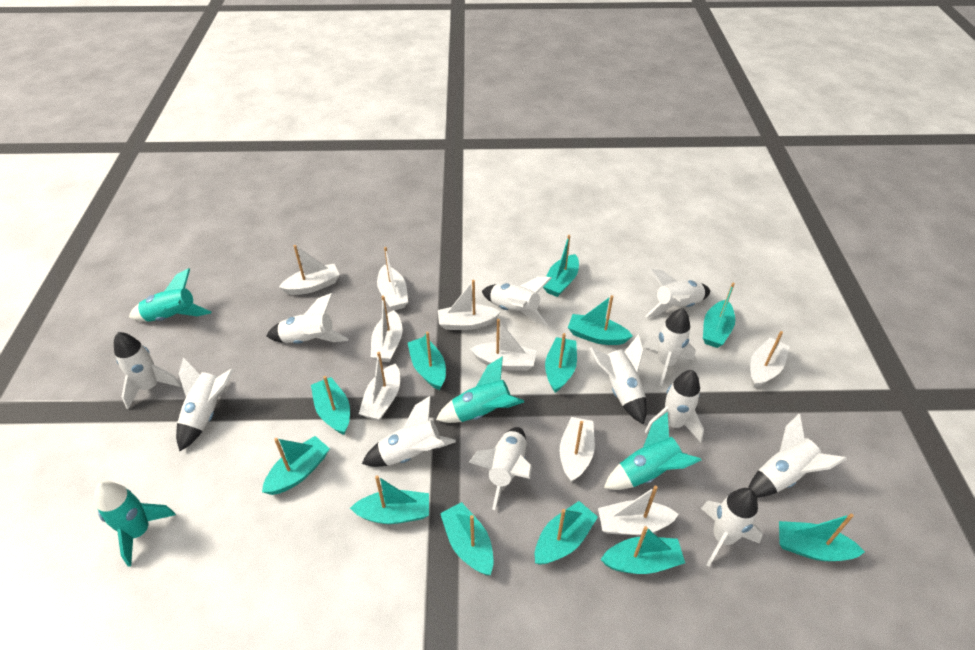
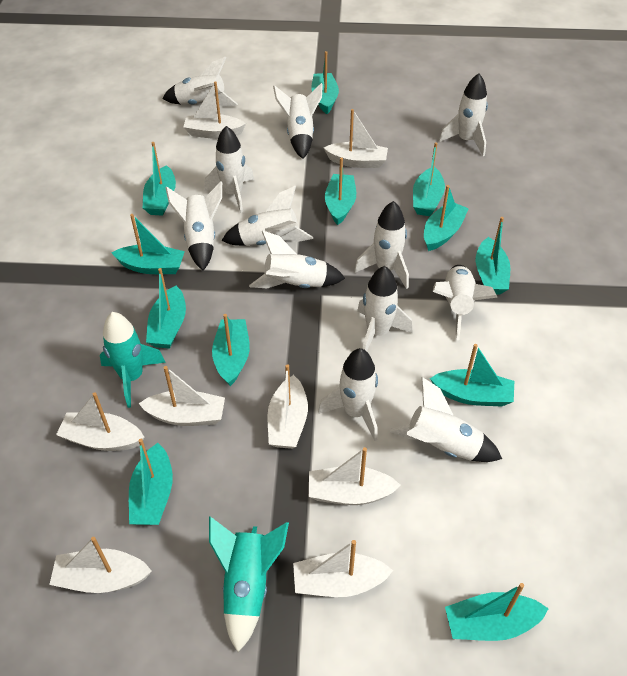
turquoise rocket: 4 -> 2
white boat: 9 -> 8

